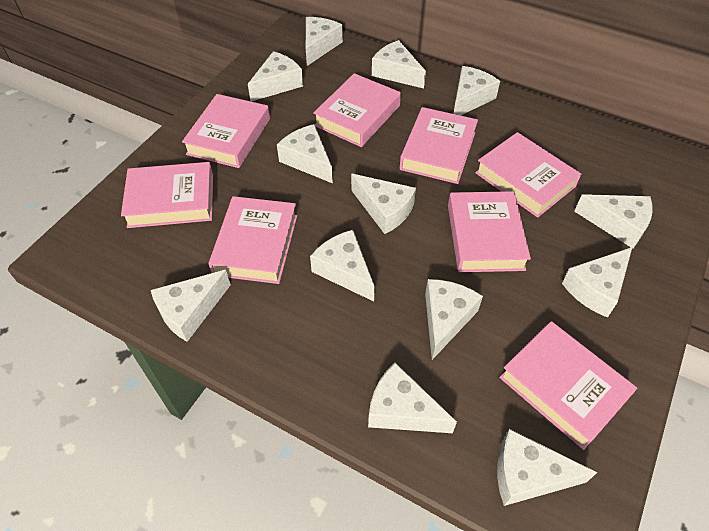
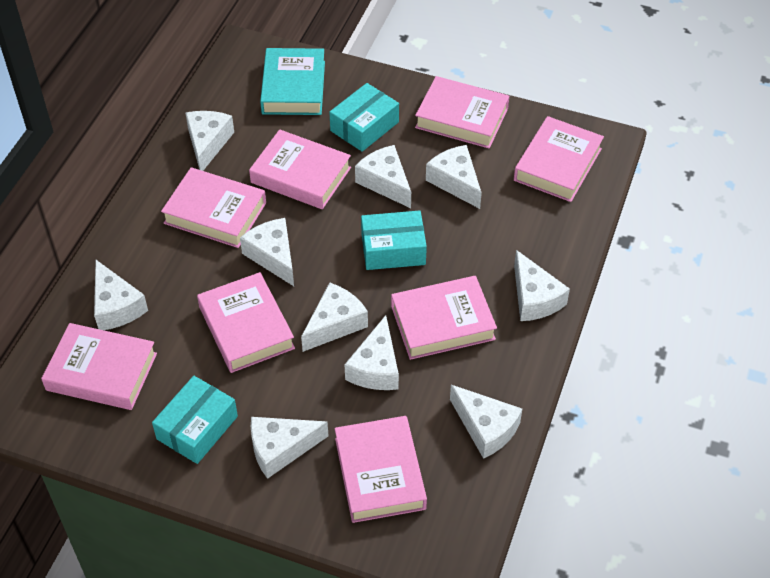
turquoise book: 0 -> 1
turquoise box: 0 -> 3
white cheese: 13 -> 10

